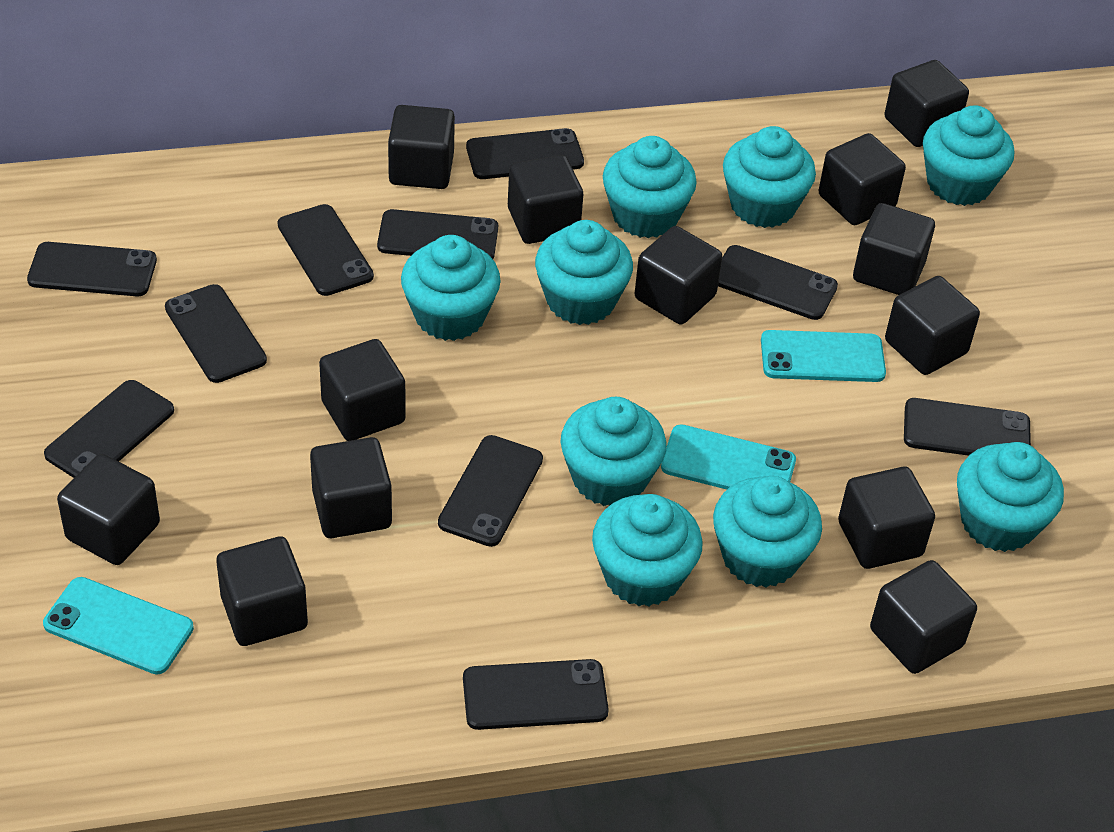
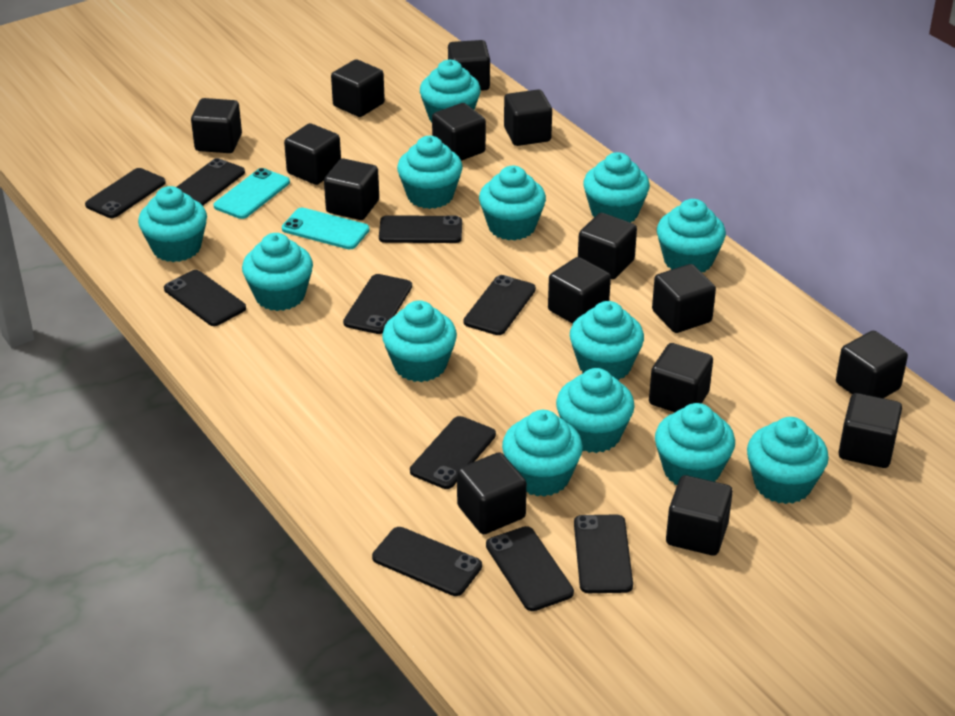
black cube: 13 -> 15
turquoise cupcake: 9 -> 13
turquoise phone: 3 -> 2

